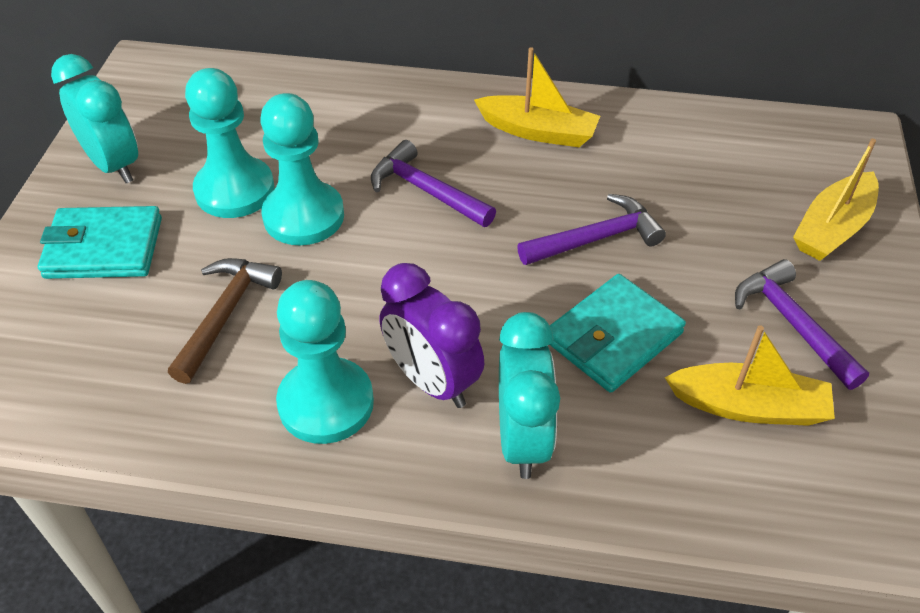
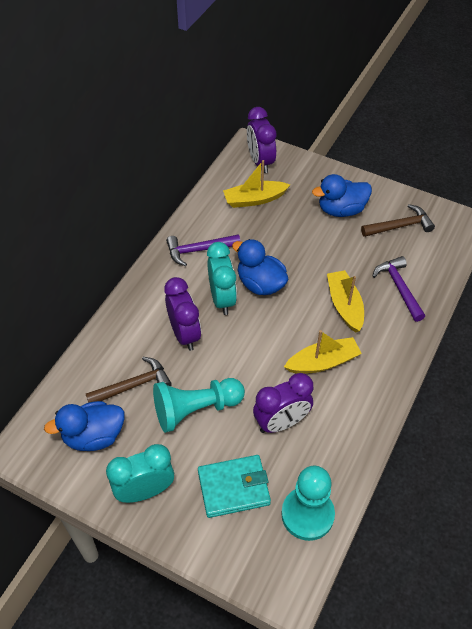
blue duck: 0 -> 3
brown hammer: 1 -> 2
purple clock: 1 -> 3
purple hammer: 3 -> 2
turquoise pawn: 3 -> 2
turquoise wallet: 2 -> 1

